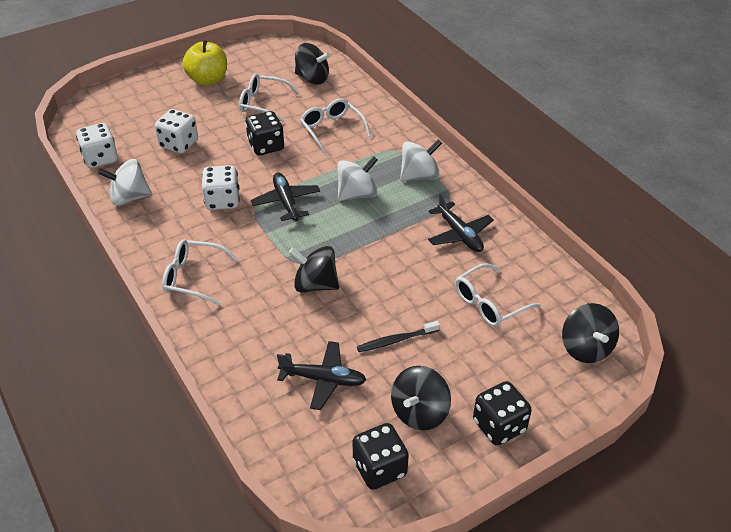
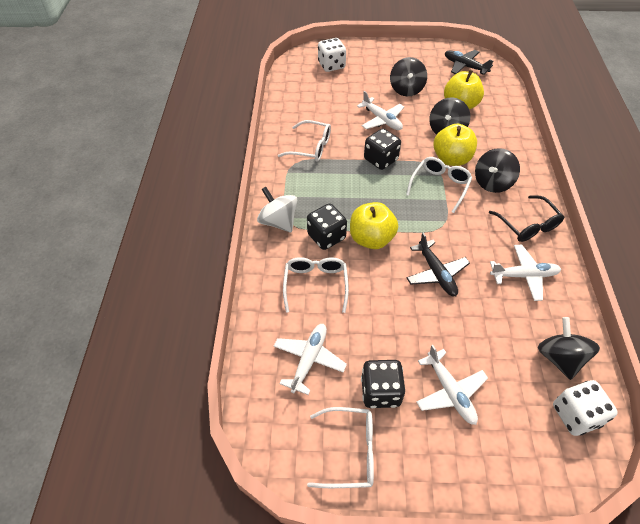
black glasses: 0 -> 1
black plane: 3 -> 2
black toothbrush: 1 -> 0
white dice: 3 -> 2
white plane: 0 -> 4
white spinning top: 3 -> 1
yellow apple: 1 -> 3

